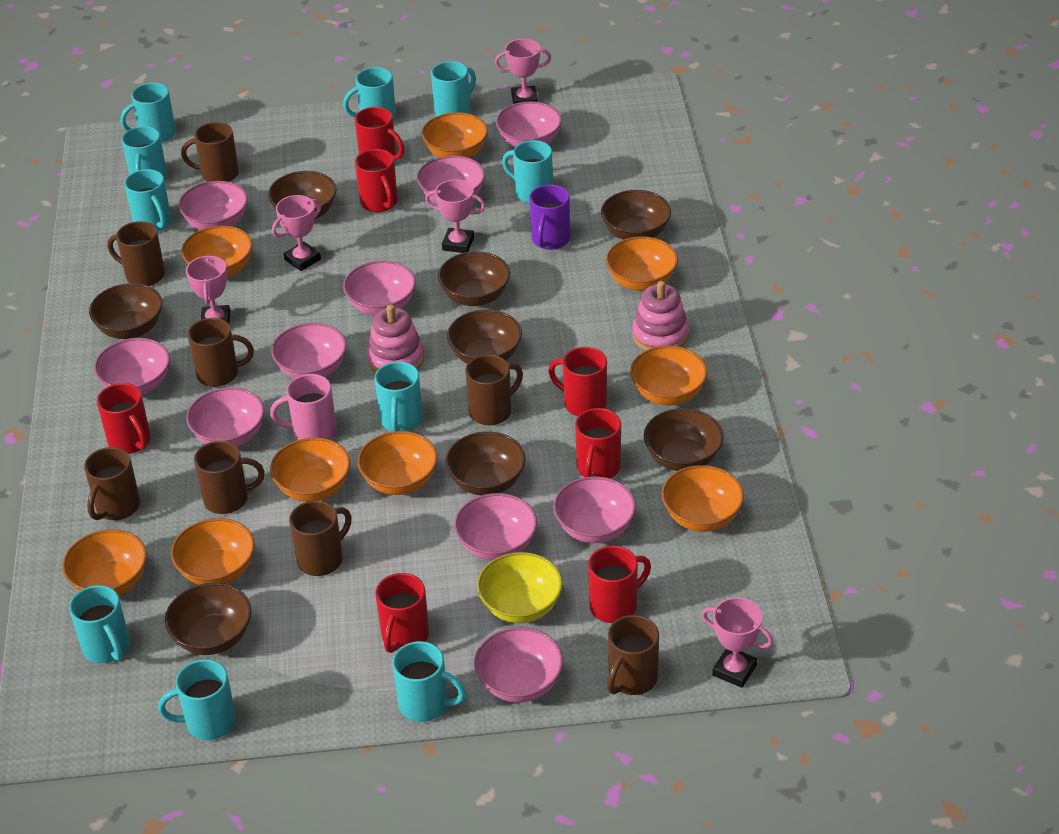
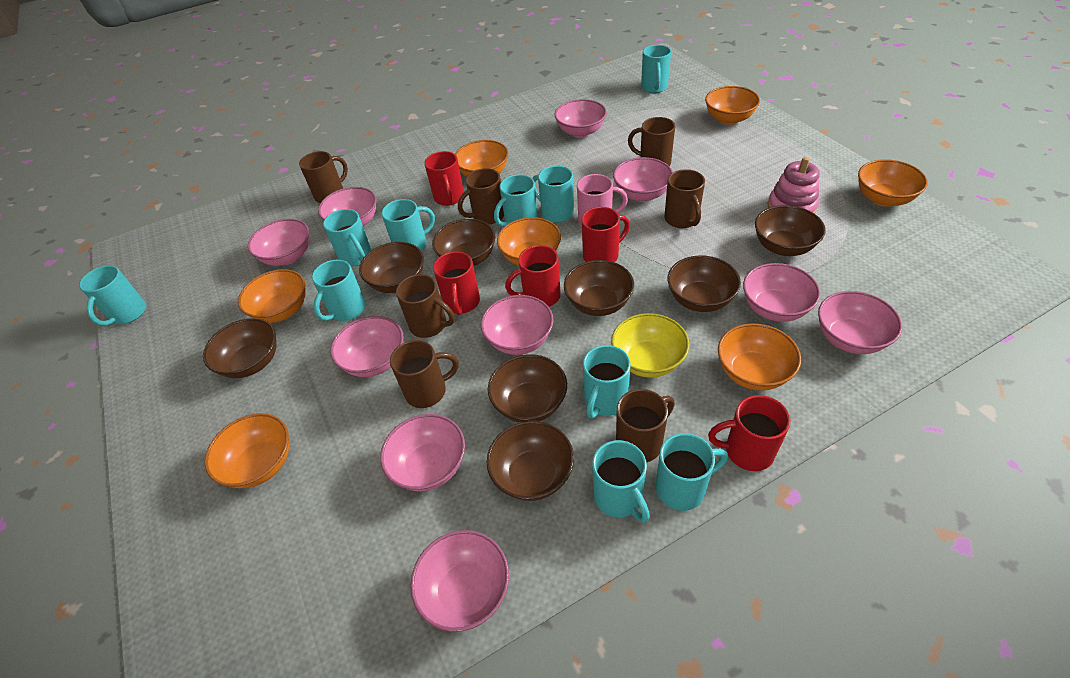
brown mug: 8 -> 7
orange bowl: 9 -> 7
pink stacking toy: 2 -> 1
pink trophy: 5 -> 0
purple mug: 1 -> 0
red mug: 7 -> 5

